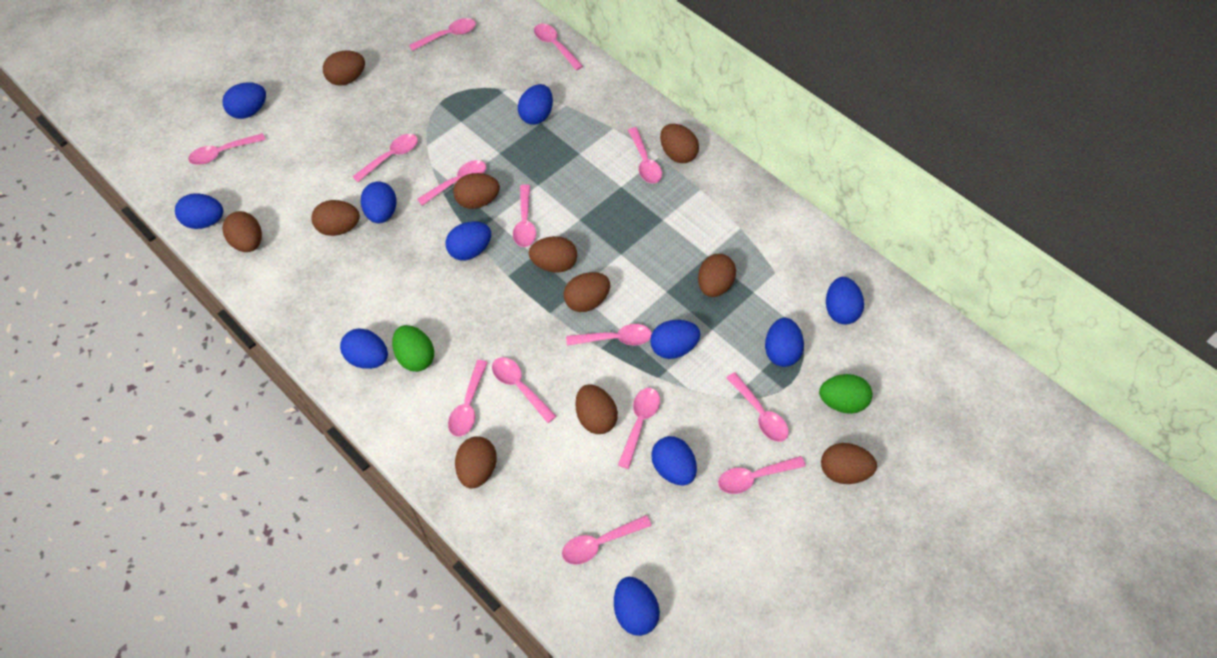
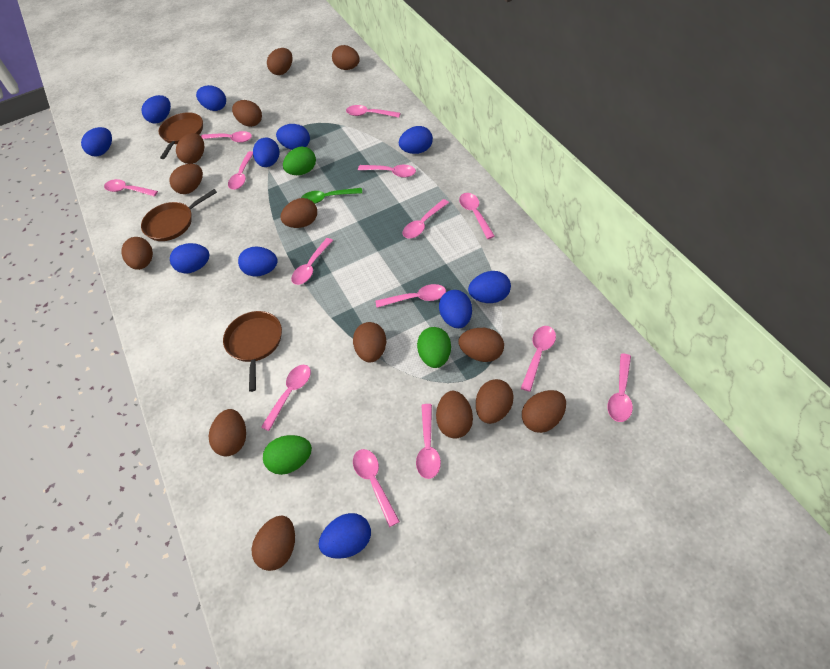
brown egg: 11 -> 14
brown pan: 0 -> 3
green egg: 2 -> 3
green spoon: 0 -> 1

